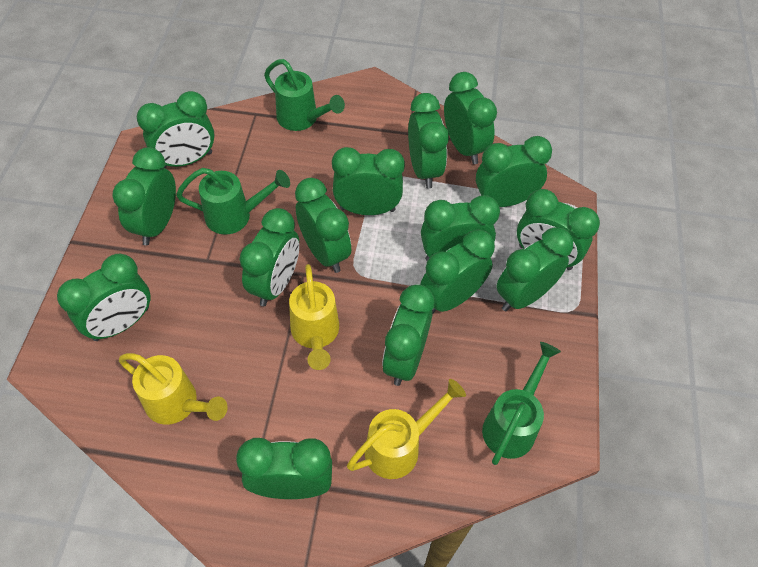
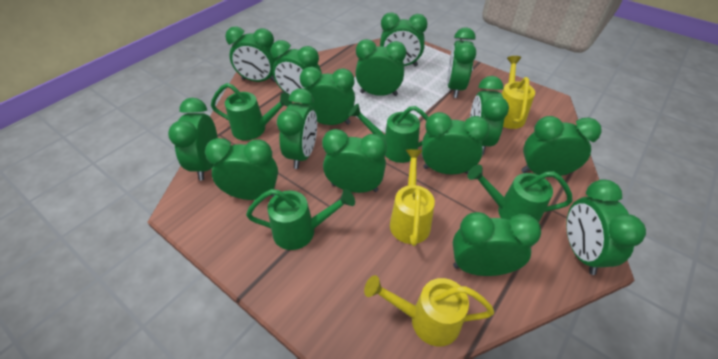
green watering can: 3 -> 4

